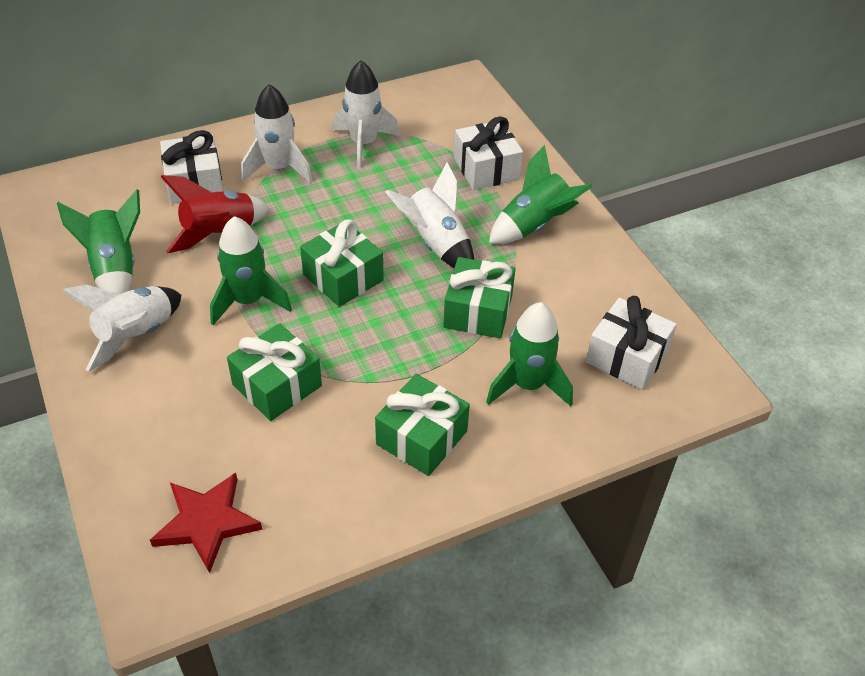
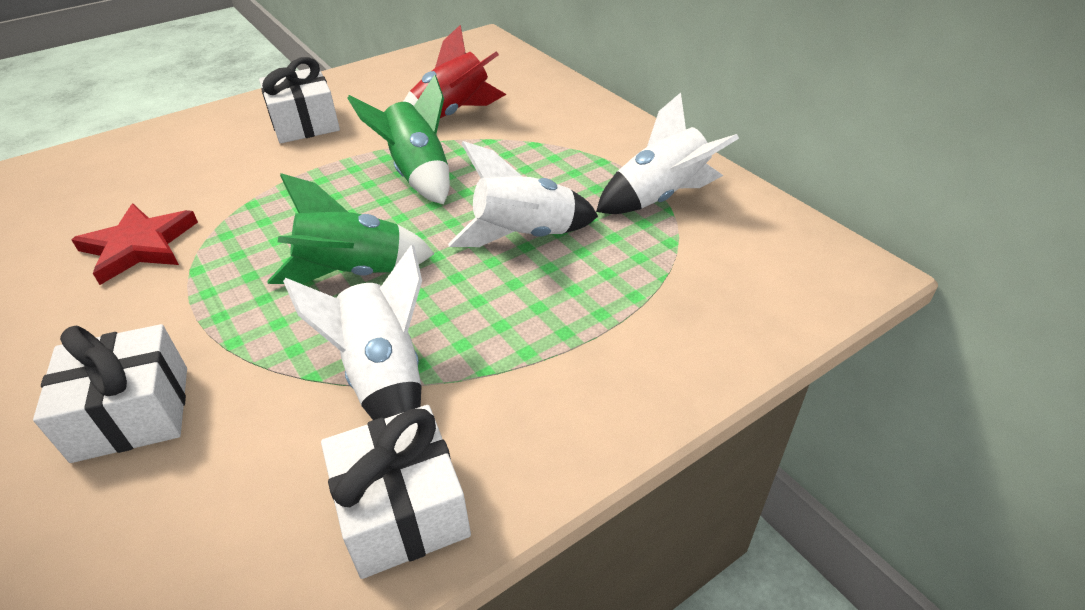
green gift: 4 -> 0
green rocket: 4 -> 2
white rocket: 4 -> 3

